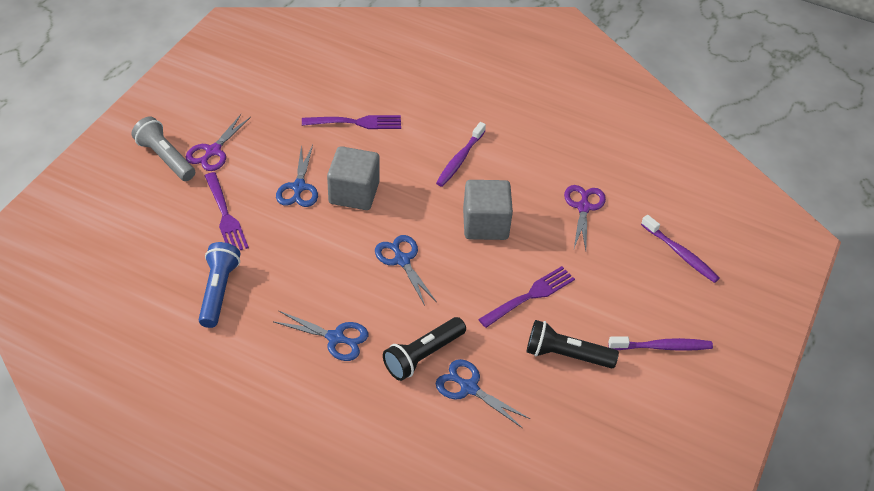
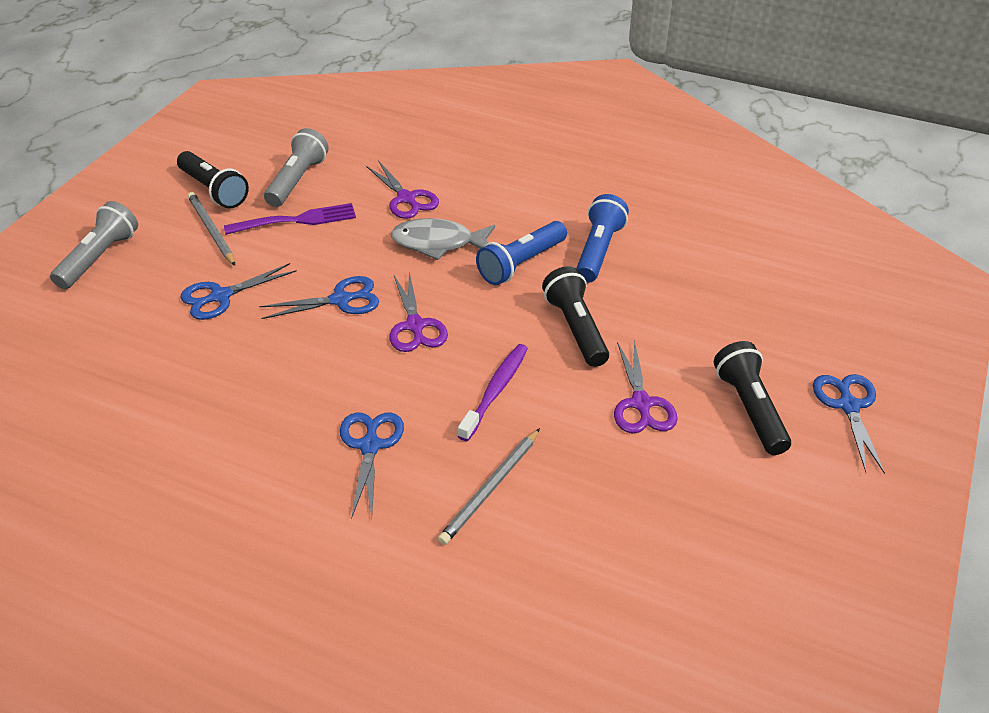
black flashlight: 2 -> 3
blue flashlight: 1 -> 2
grey cube: 2 -> 0
grey fish: 0 -> 1
grey flashlight: 1 -> 2
grey pencil: 0 -> 2
purple fork: 3 -> 1
purple scissors: 2 -> 3
purple toothbrush: 3 -> 1

